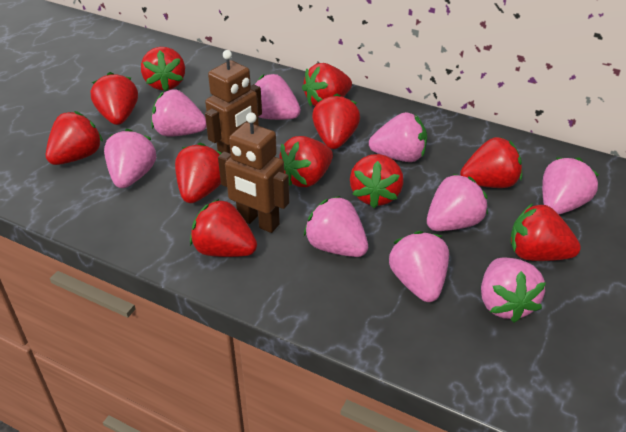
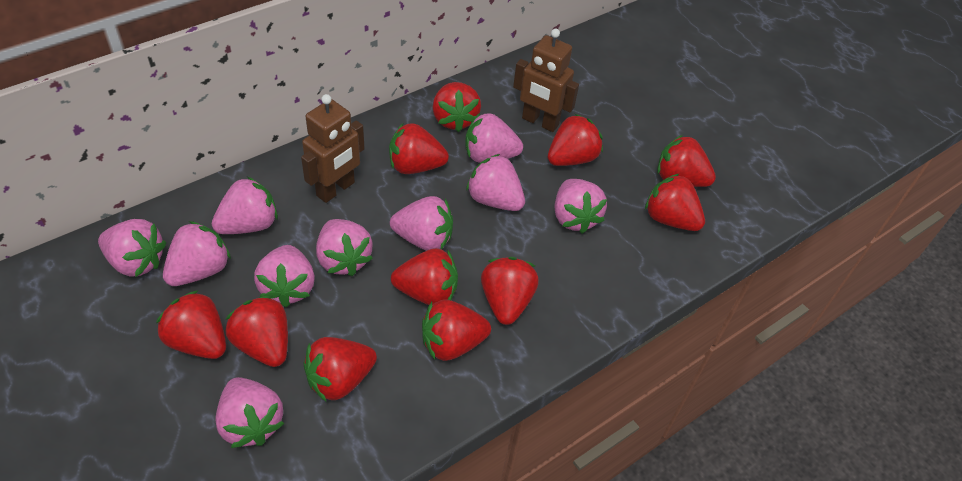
pink strawberry: 9 -> 10

